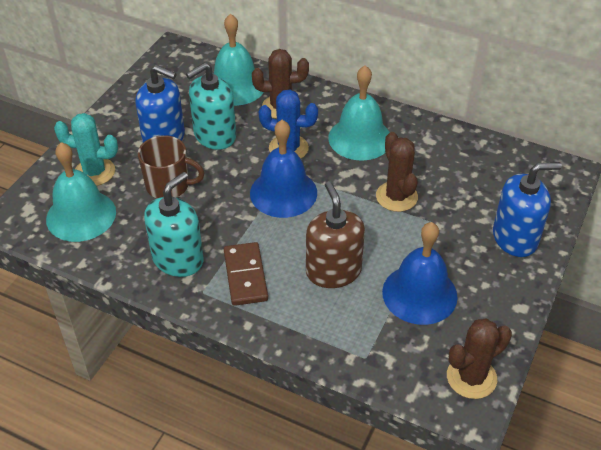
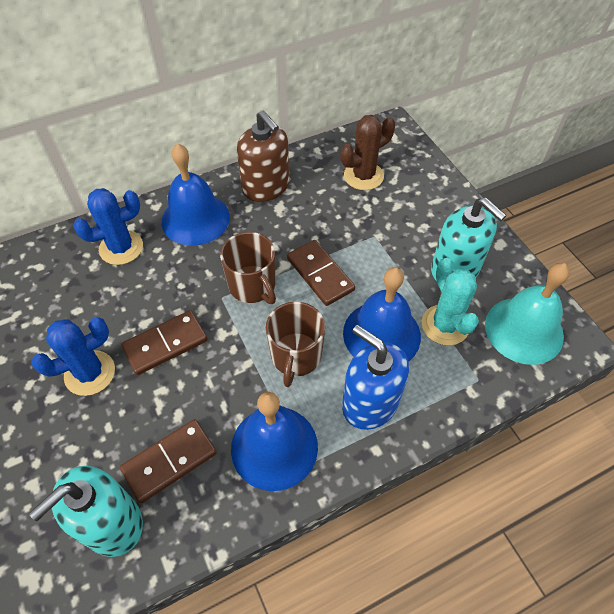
blue bell: 2 -> 3
blue cactus: 1 -> 2
blue soap dispenser: 2 -> 1
brown cactus: 3 -> 1
brown domino: 1 -> 3
brown mug: 1 -> 2
turquoise bell: 3 -> 1

